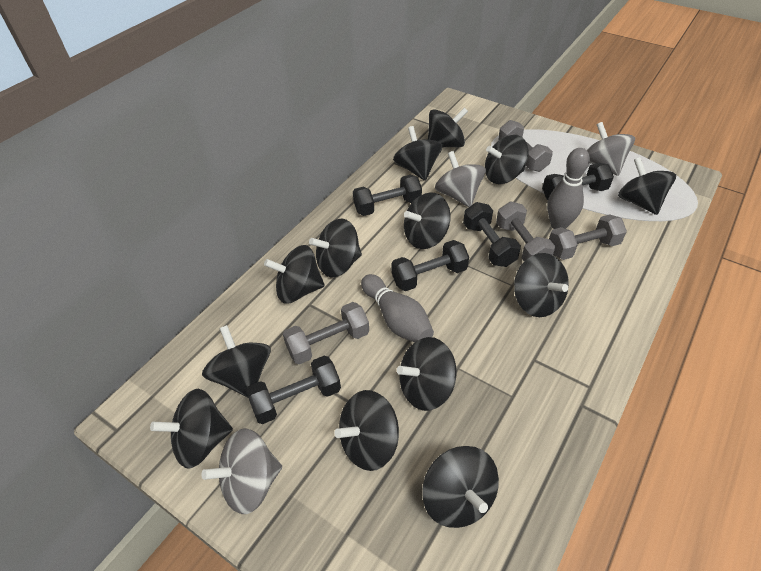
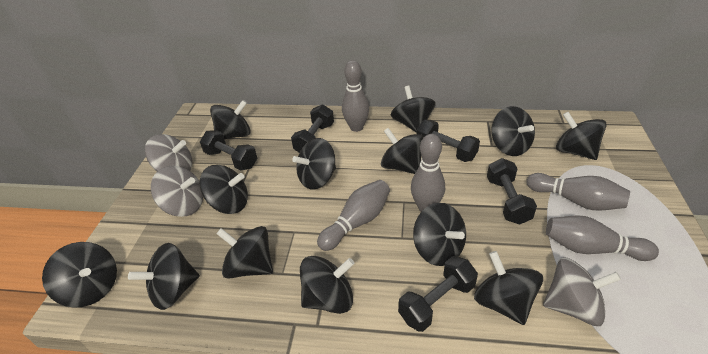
grey bowling pin: 2 -> 5
grey dumbbell: 4 -> 0

